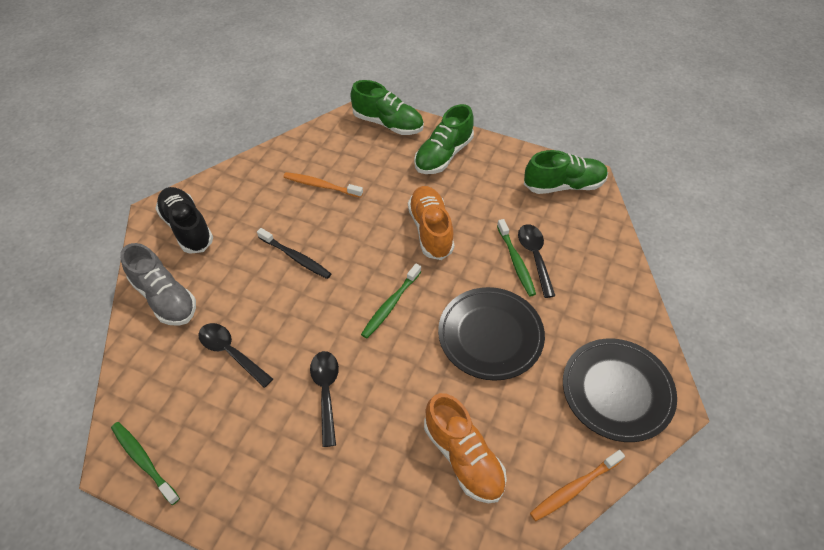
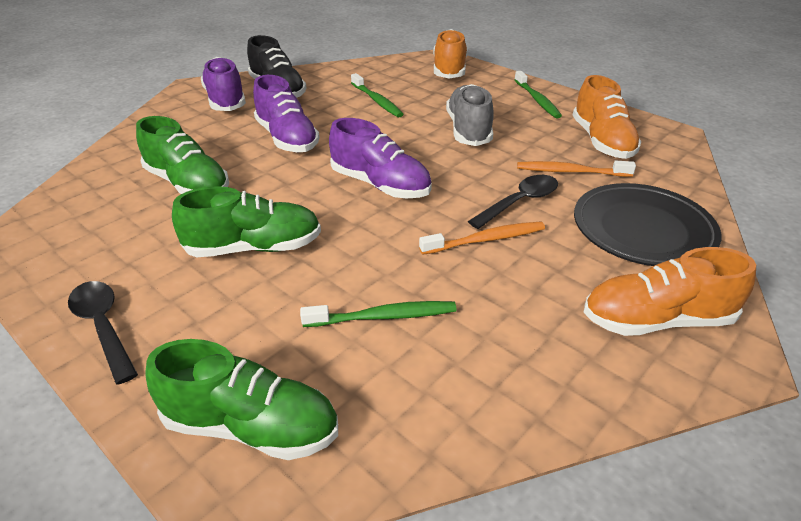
black plate: 2 -> 1
black spoon: 3 -> 2
black toothbrush: 1 -> 0
orange shoe: 2 -> 3
purple shoe: 0 -> 3

